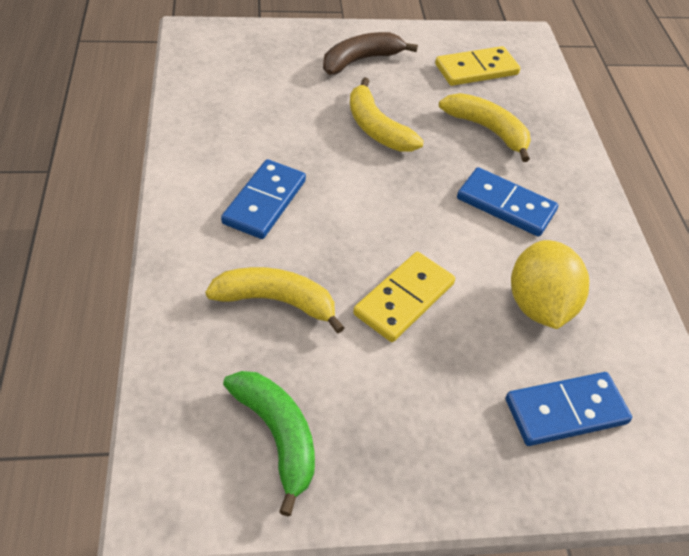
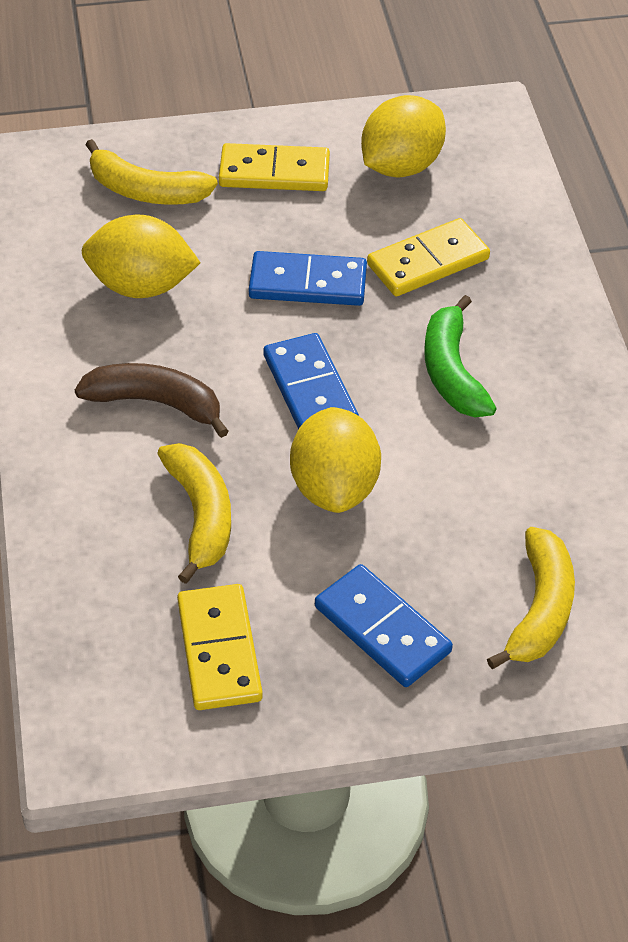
yellow domino: 2 -> 3
yellow lemon: 1 -> 3

